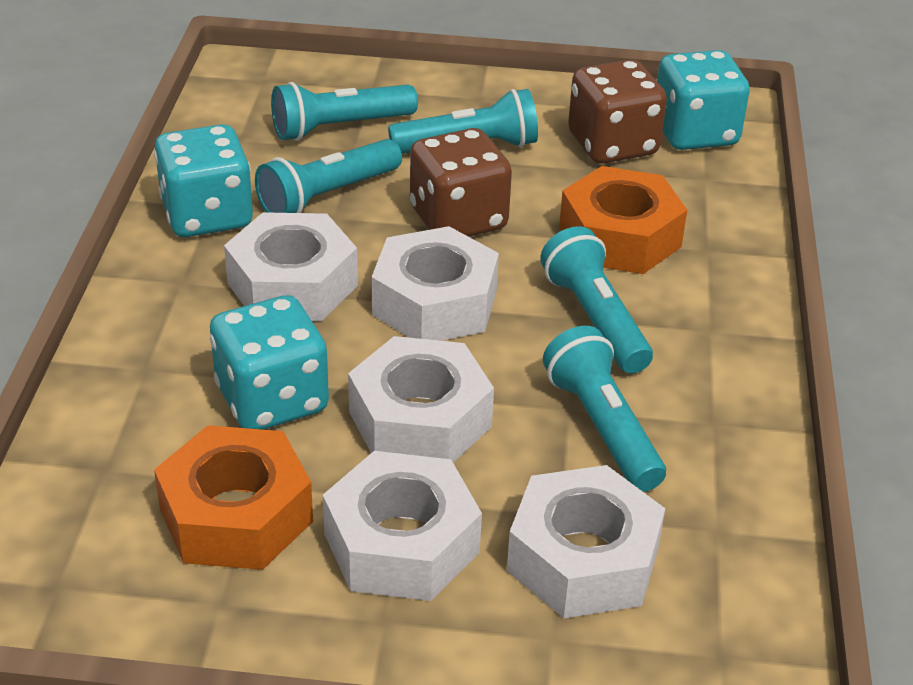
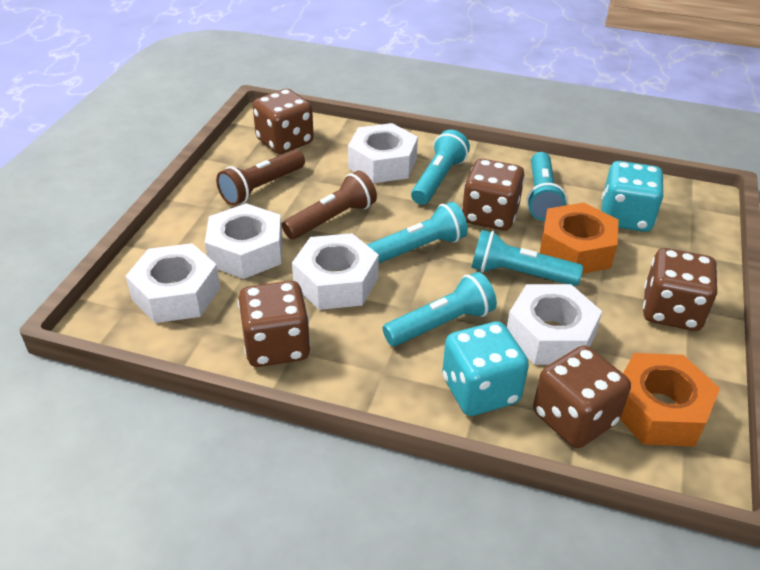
brown dice: 2 -> 5
brown flashlight: 0 -> 2
turquoise dice: 3 -> 2

